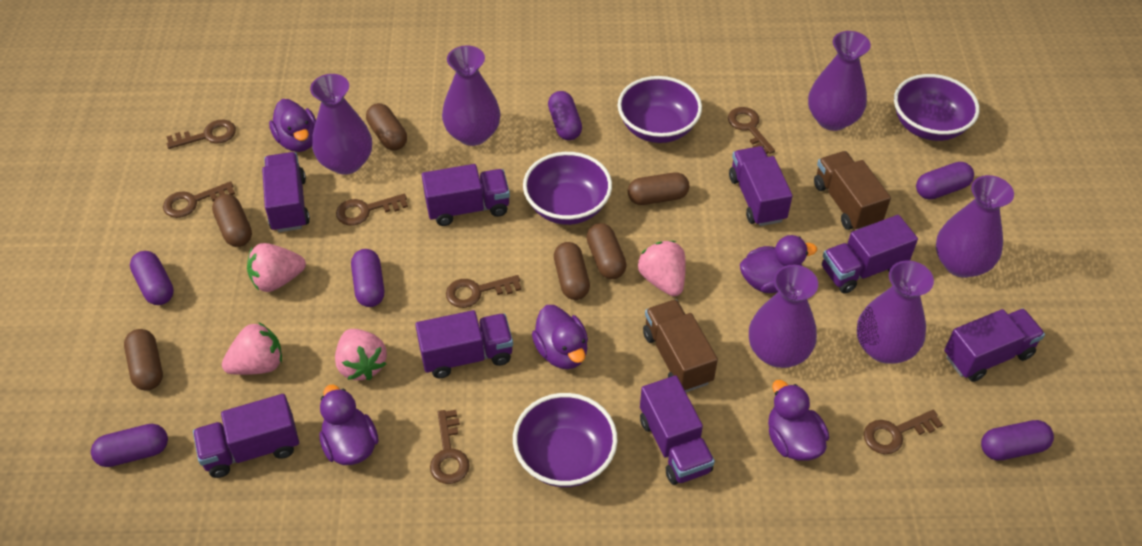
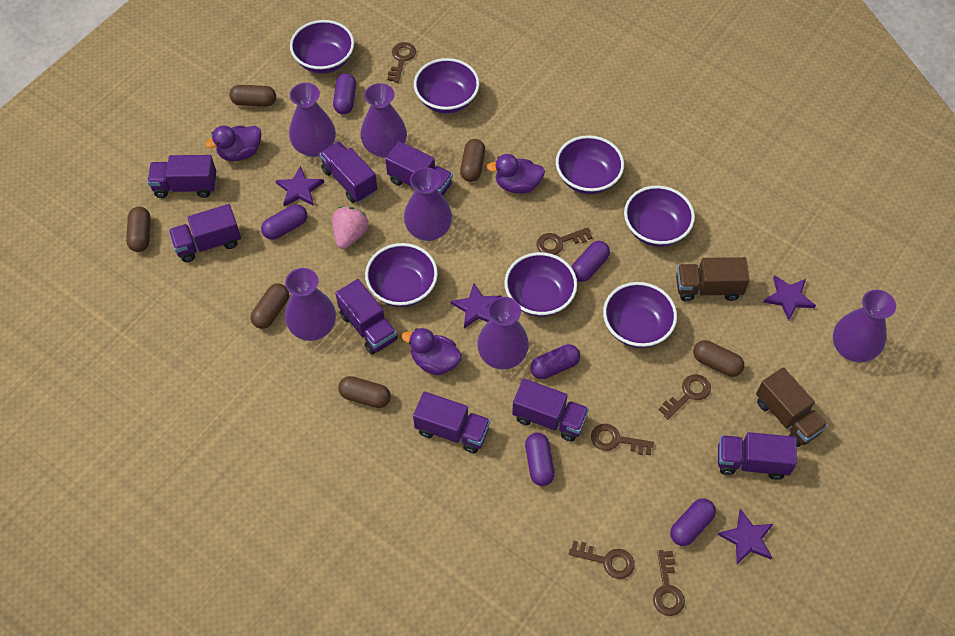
brown key: 7 -> 6
pink strawberry: 4 -> 1
purple bowl: 4 -> 7
purple duck: 5 -> 3
purple star: 0 -> 4

